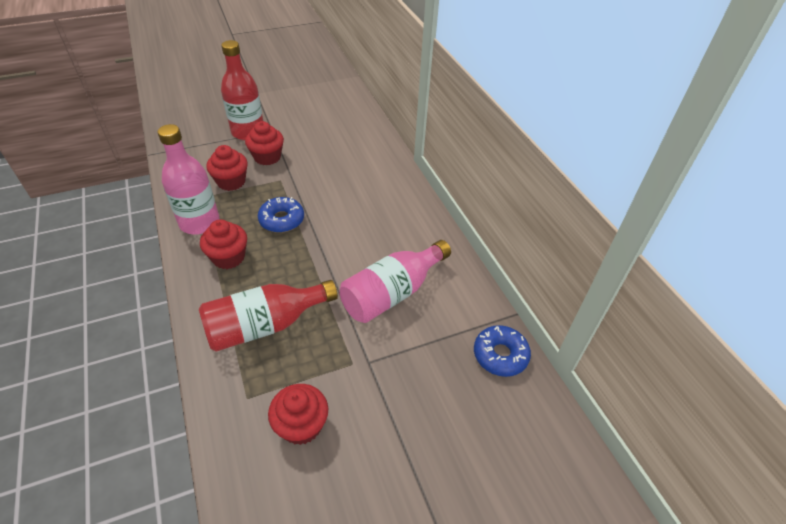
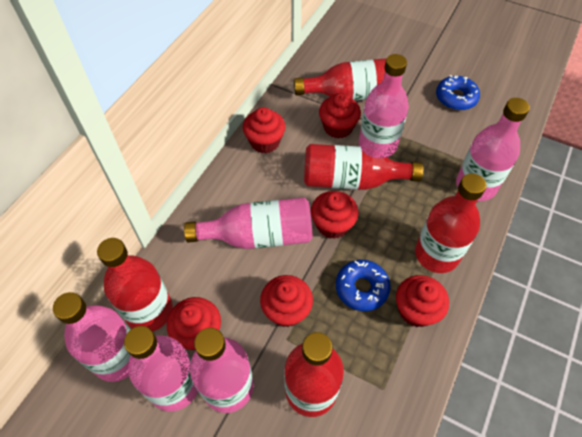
pink bottle: 2 -> 6
red bottle: 2 -> 5
red cupcake: 4 -> 6

